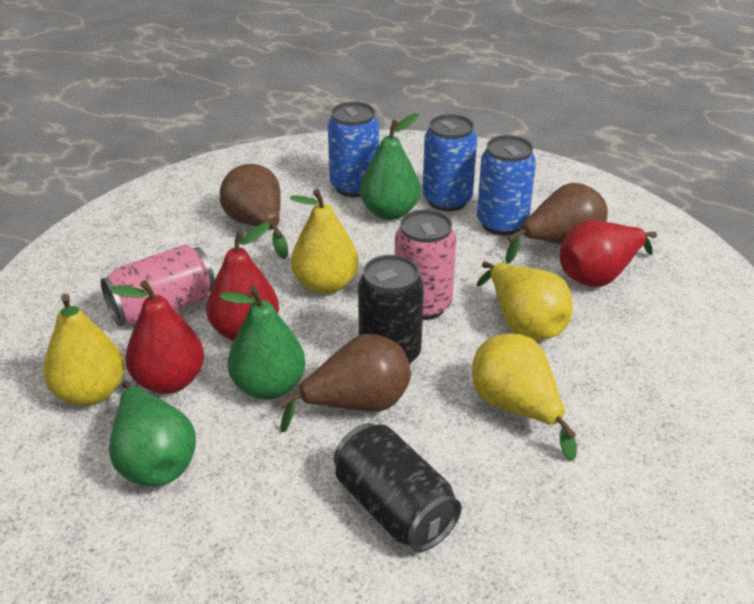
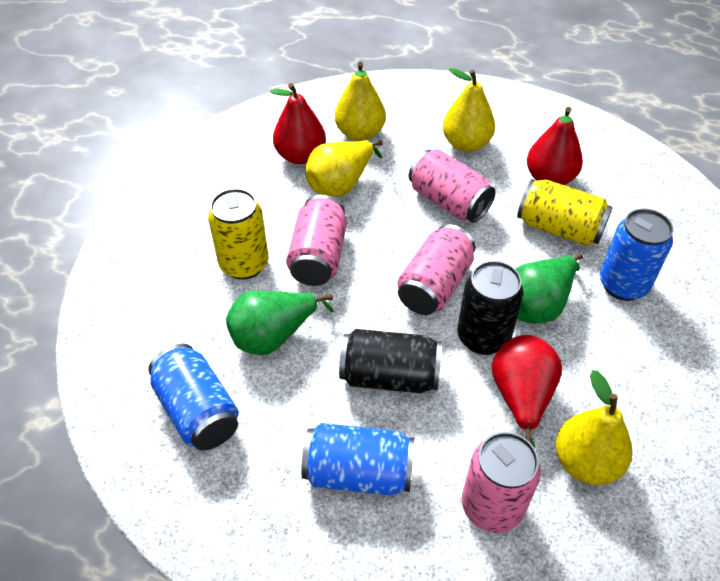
brown pear: 3 -> 0
green pear: 3 -> 2
pink can: 2 -> 4
yellow can: 0 -> 2

